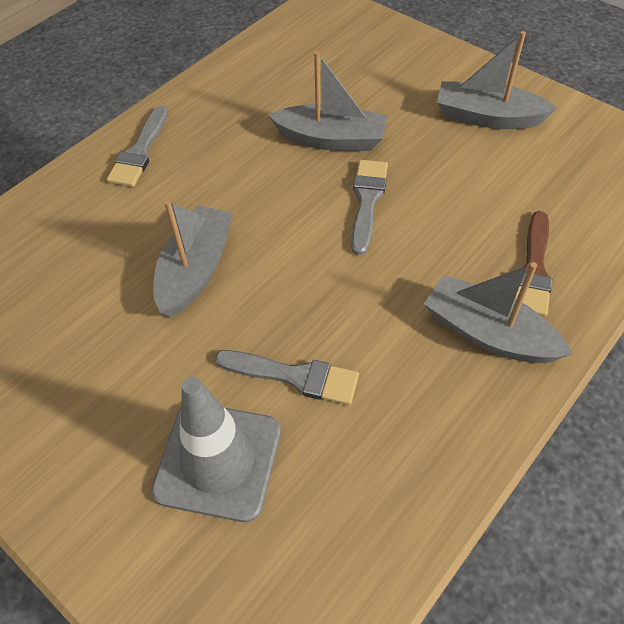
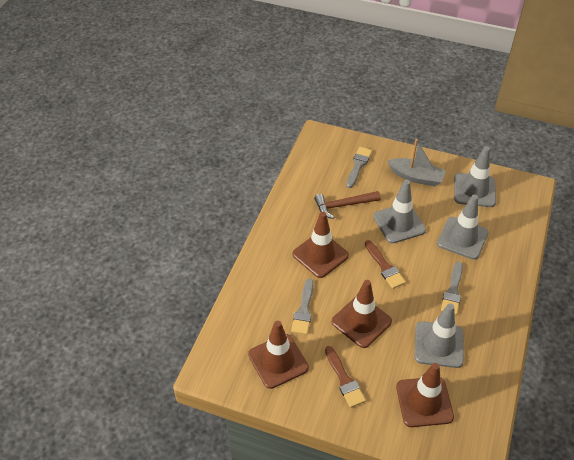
brown brush: 1 -> 2
brown hammer: 0 -> 1
brown traffic cone: 0 -> 4
grey boat: 4 -> 1
grey traffic cone: 1 -> 4

